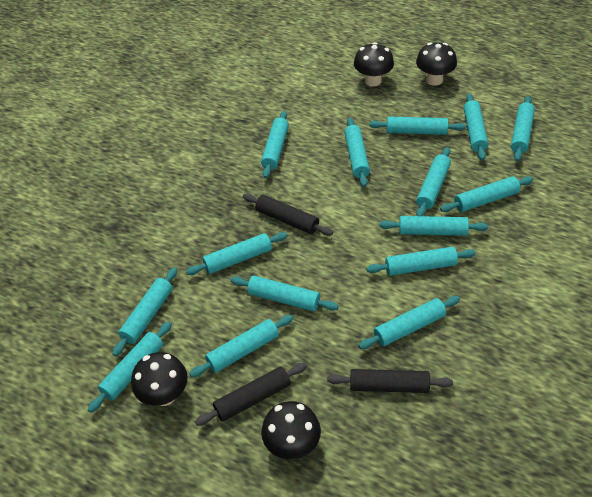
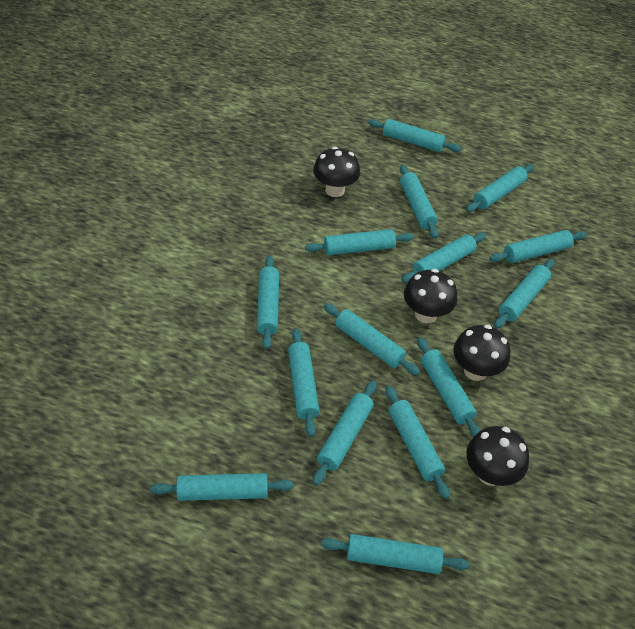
black rolling pin: 3 -> 0

